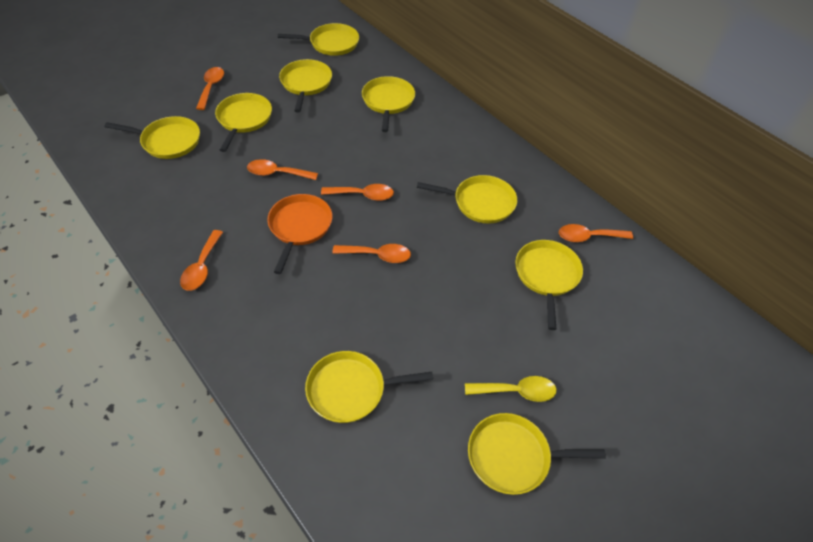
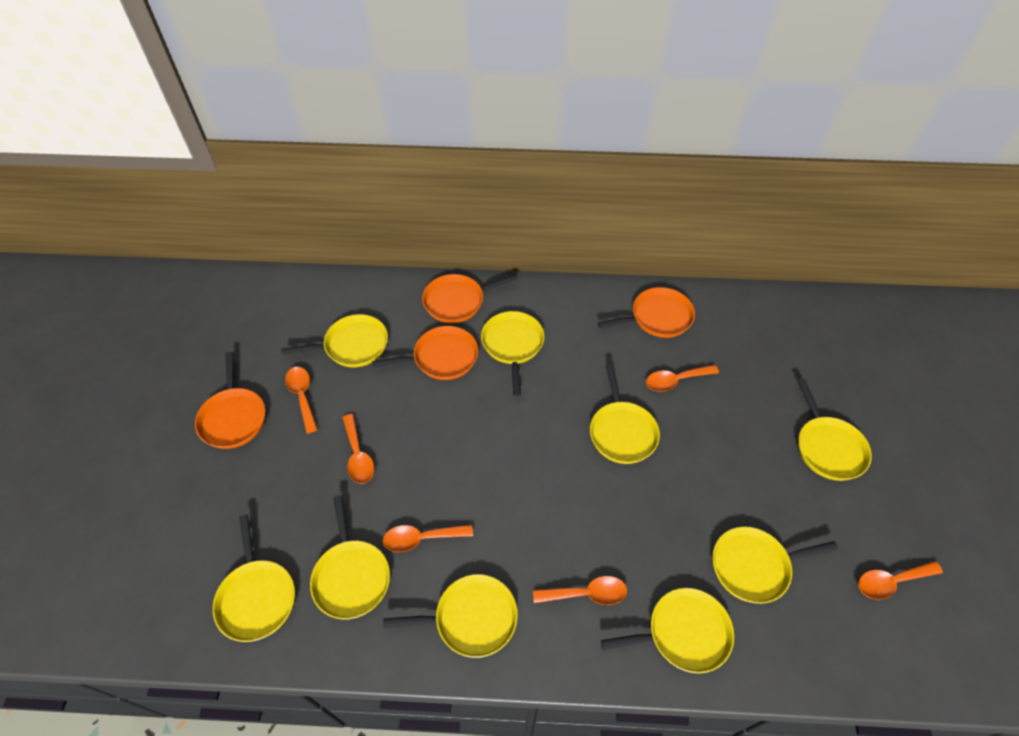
orange pan: 1 -> 4
yellow spoon: 1 -> 0

